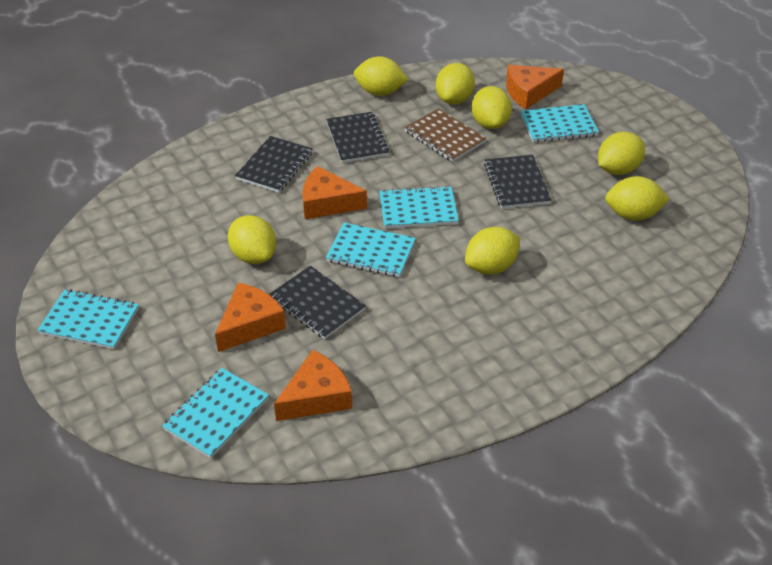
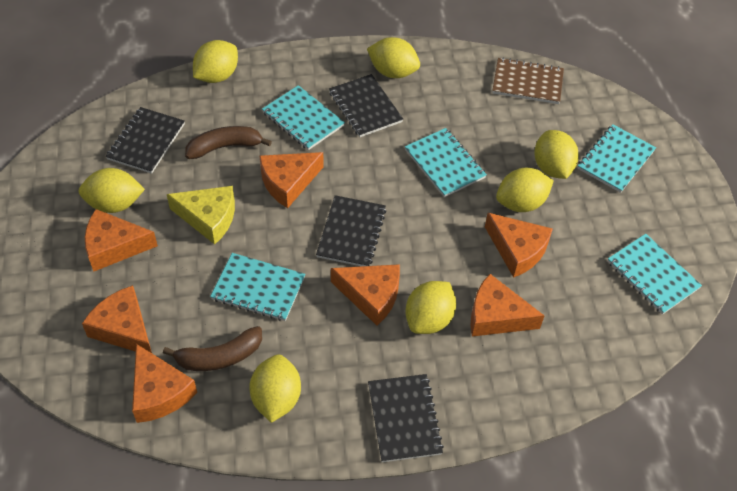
brown banana: 0 -> 2
orange cheese: 4 -> 7
yellow cheese: 0 -> 1

